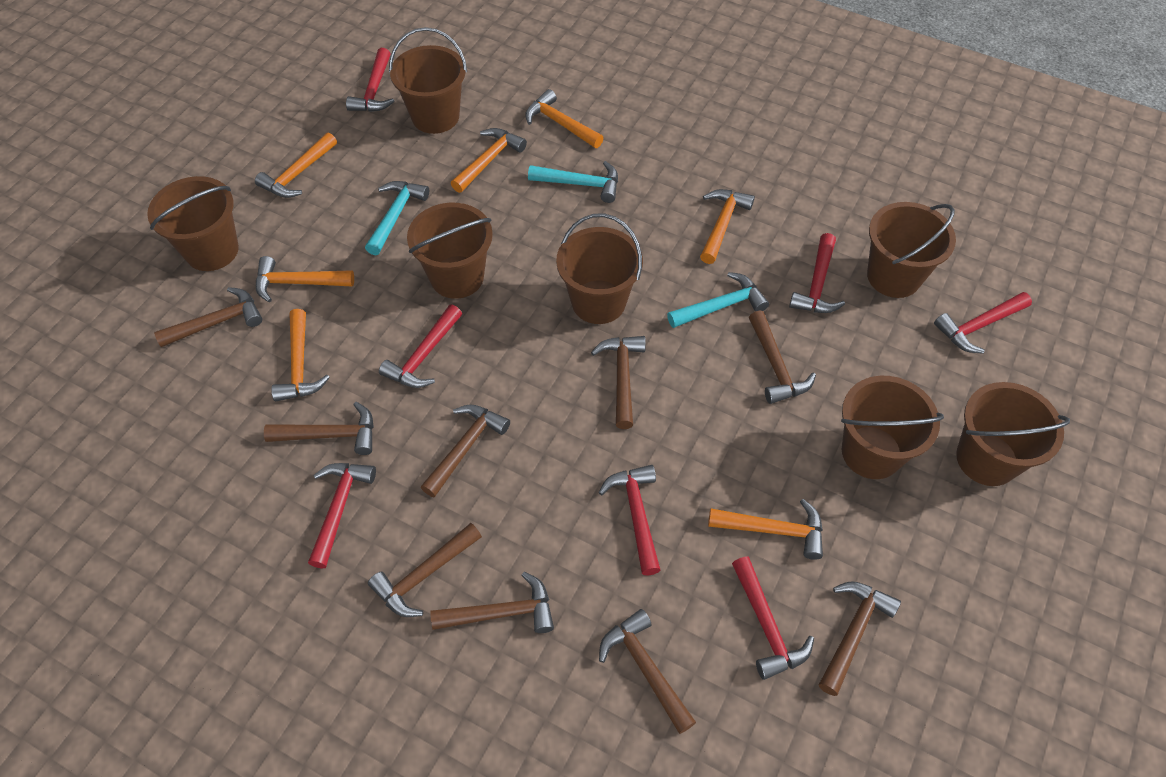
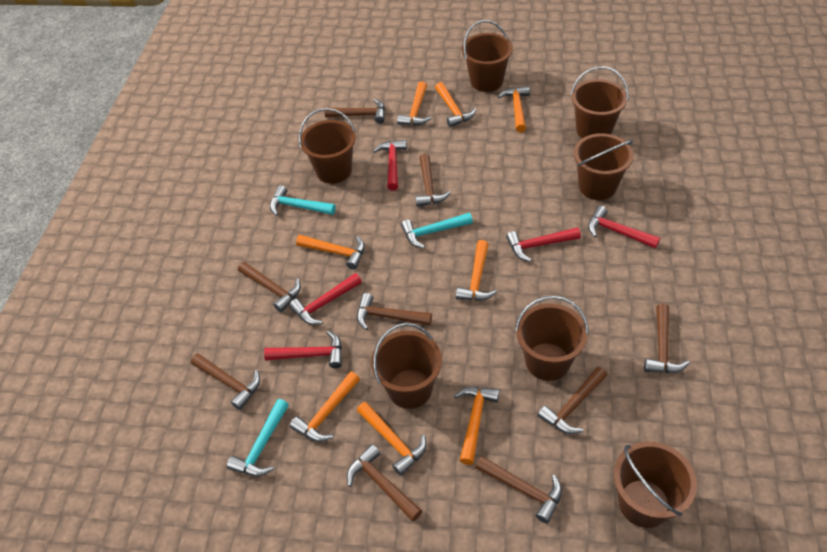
orange hammer: 7 -> 8
red hammer: 7 -> 5

